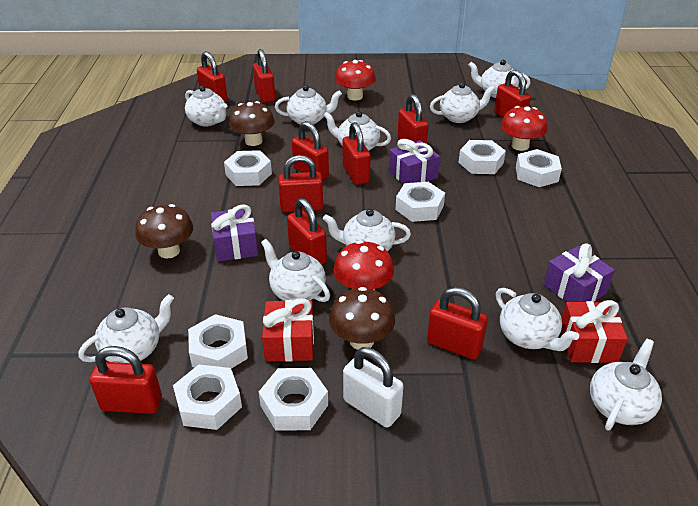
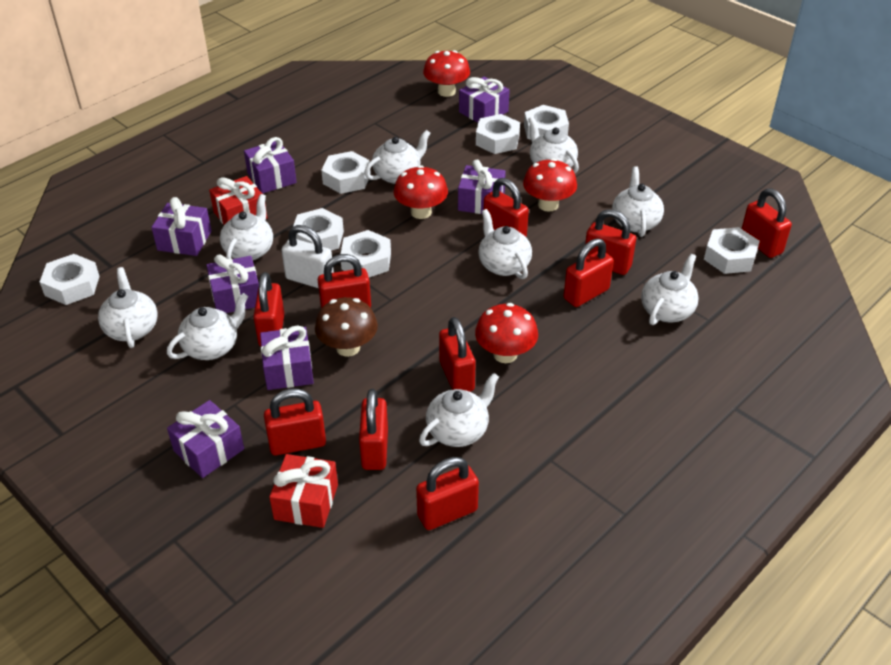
brown mushroom: 3 -> 1
purple gift: 3 -> 7
red mushroom: 3 -> 4
white teapot: 10 -> 9

